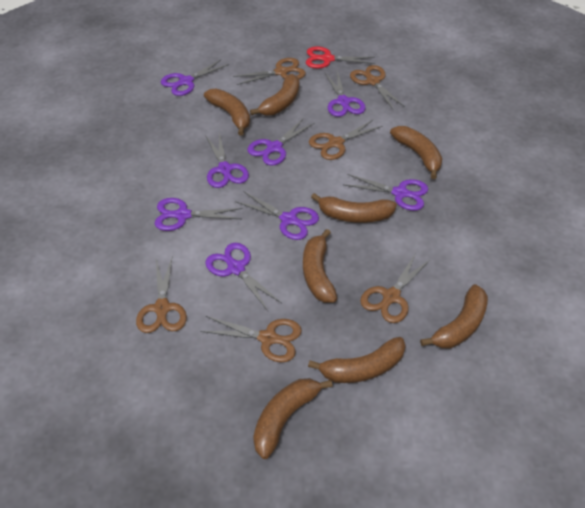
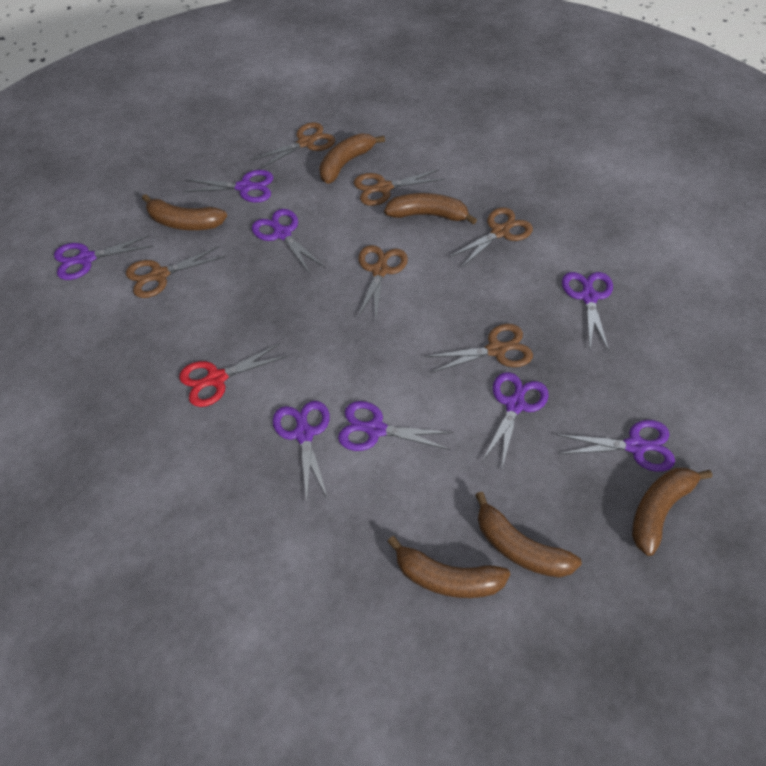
brown banana: 8 -> 6

